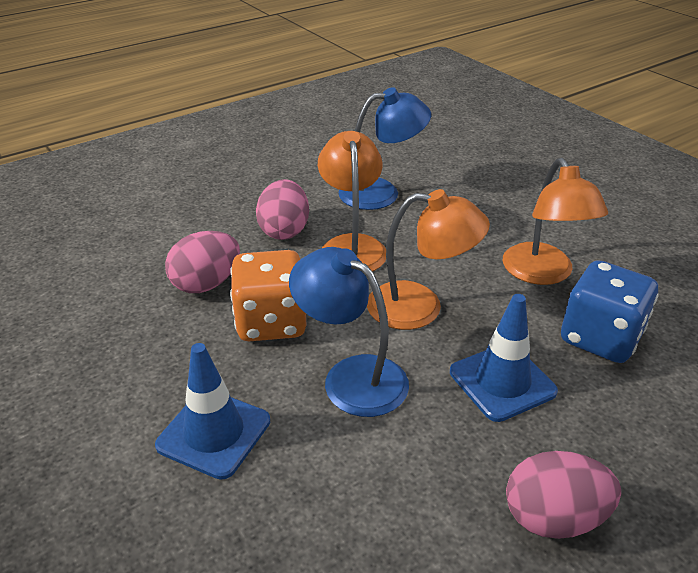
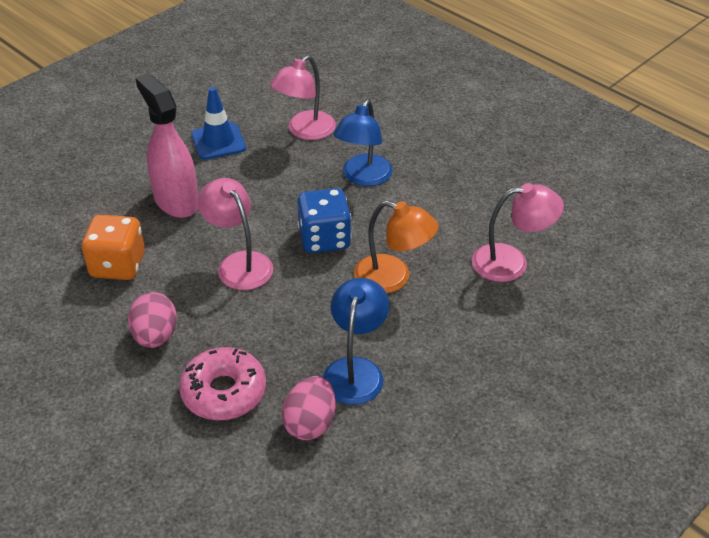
blue traffic cone: 2 -> 1
orange lamp: 3 -> 1
pink donut: 0 -> 1
pink egg: 3 -> 2
pink lamp: 0 -> 3
pink spray bottle: 0 -> 1

